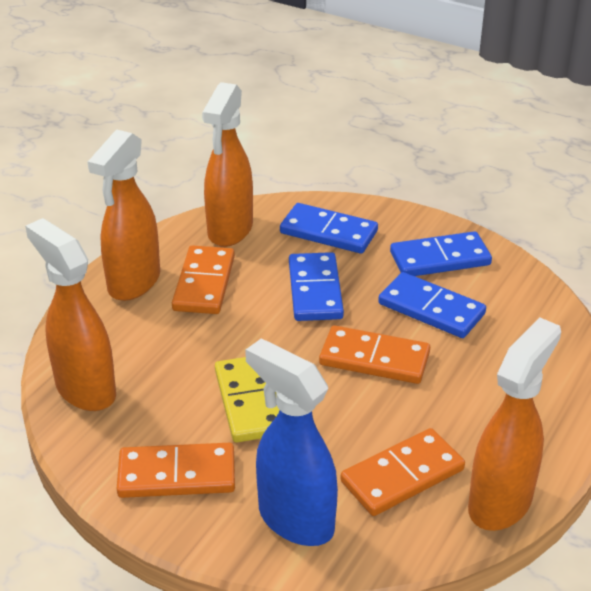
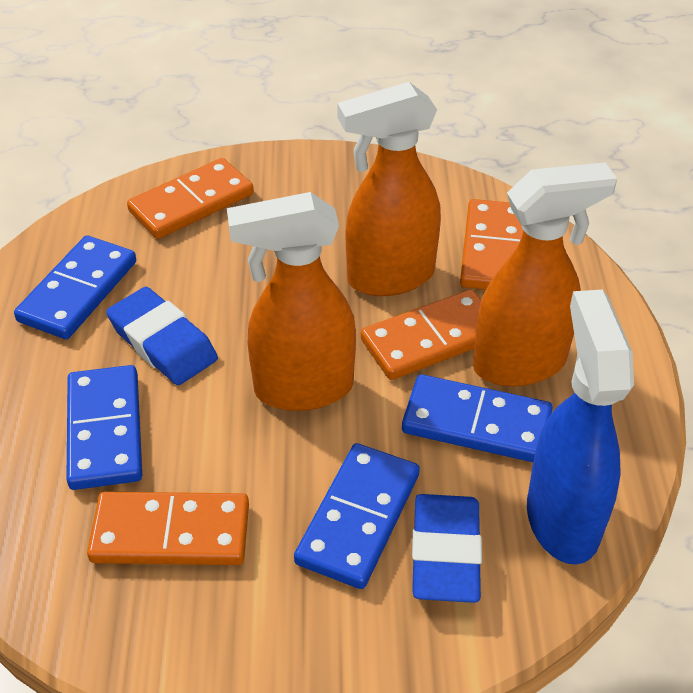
blue eraser: 0 -> 2
orange spray bottle: 4 -> 3
yellow domino: 1 -> 0

